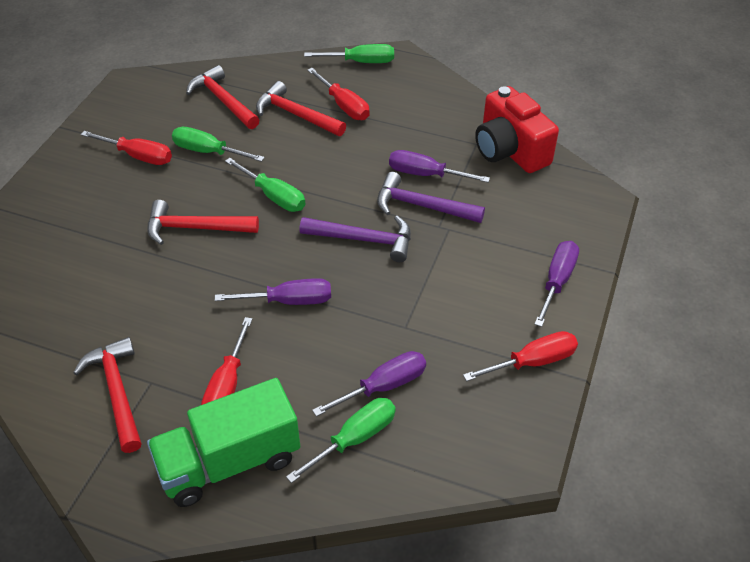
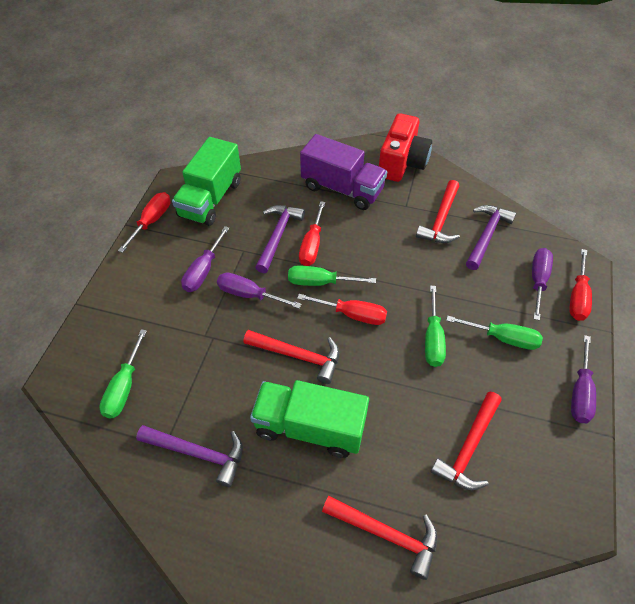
green truck: 1 -> 2
purple hammer: 2 -> 3
purple truck: 0 -> 1

